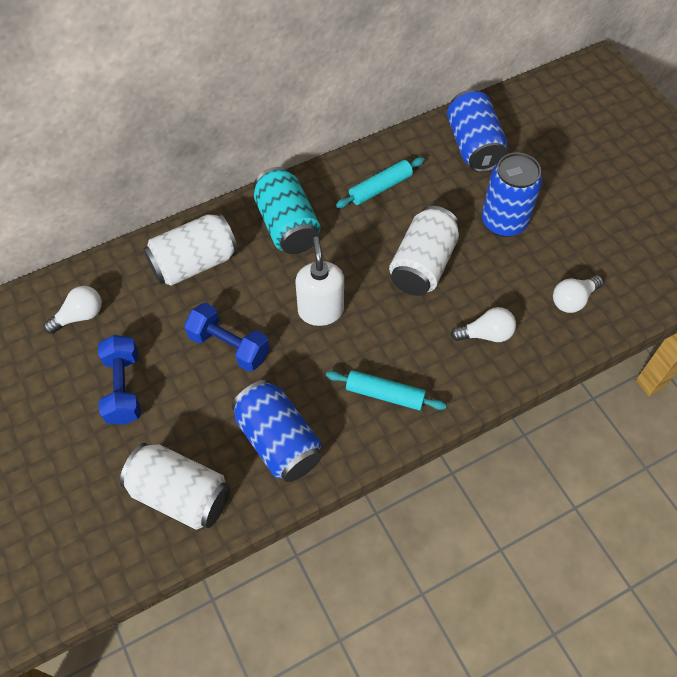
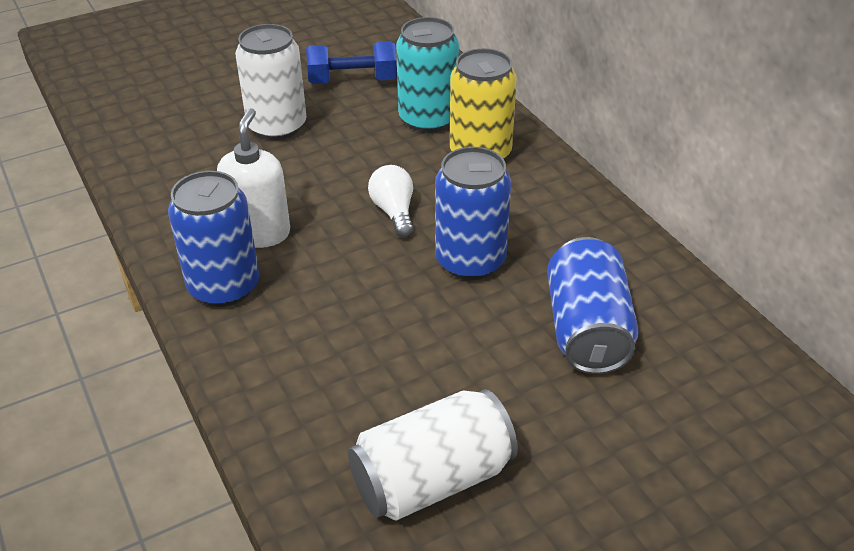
blue dumbbell: 2 -> 1
turquoise rolling pin: 2 -> 0
white can: 3 -> 2
white light bulb: 3 -> 1
yellow can: 0 -> 1

